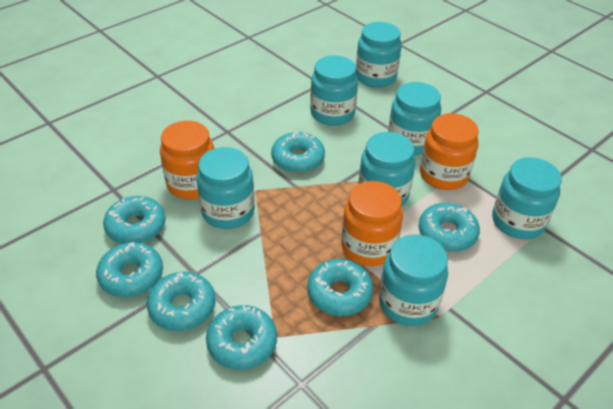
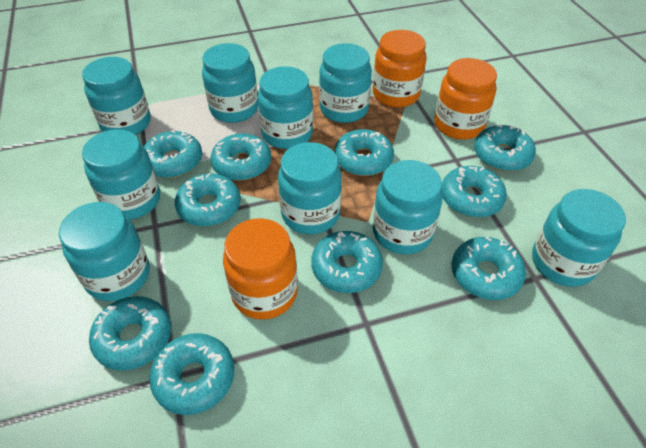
turquoise donut: 7 -> 10
turquoise jar: 7 -> 9

